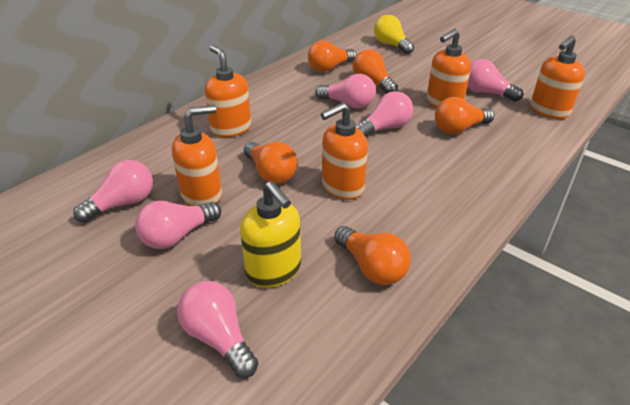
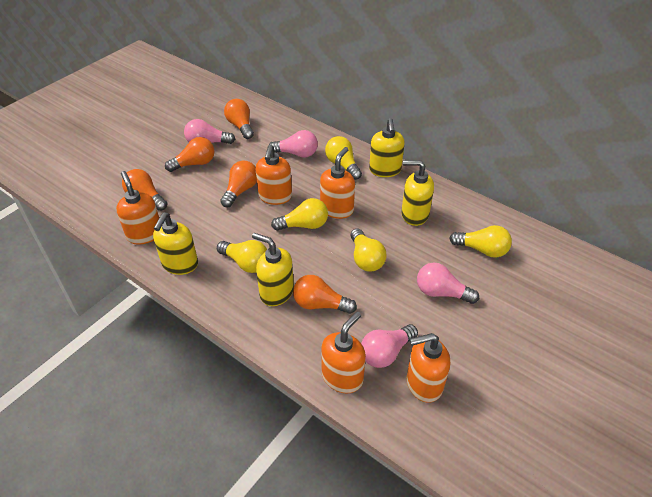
pink light bulb: 6 -> 4
yellow light bulb: 1 -> 5
yellow soap dispenser: 1 -> 4

